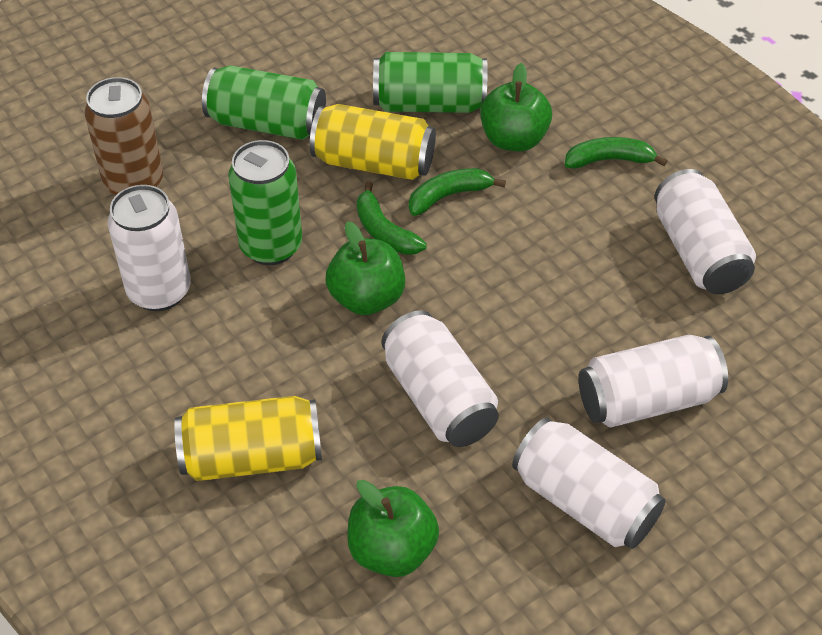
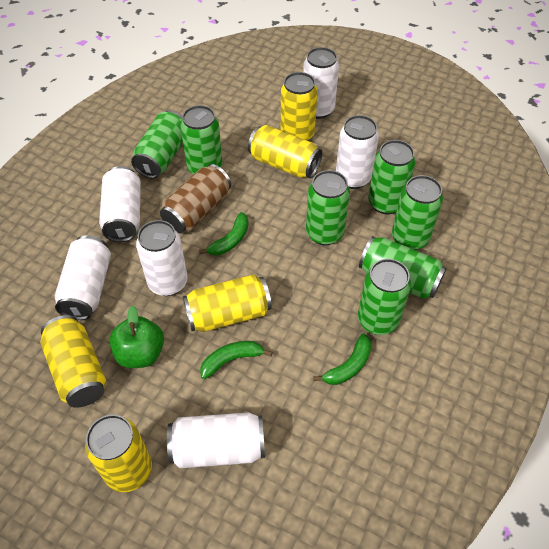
green apple: 3 -> 1
green can: 3 -> 7
white can: 5 -> 6
yellow can: 2 -> 5

